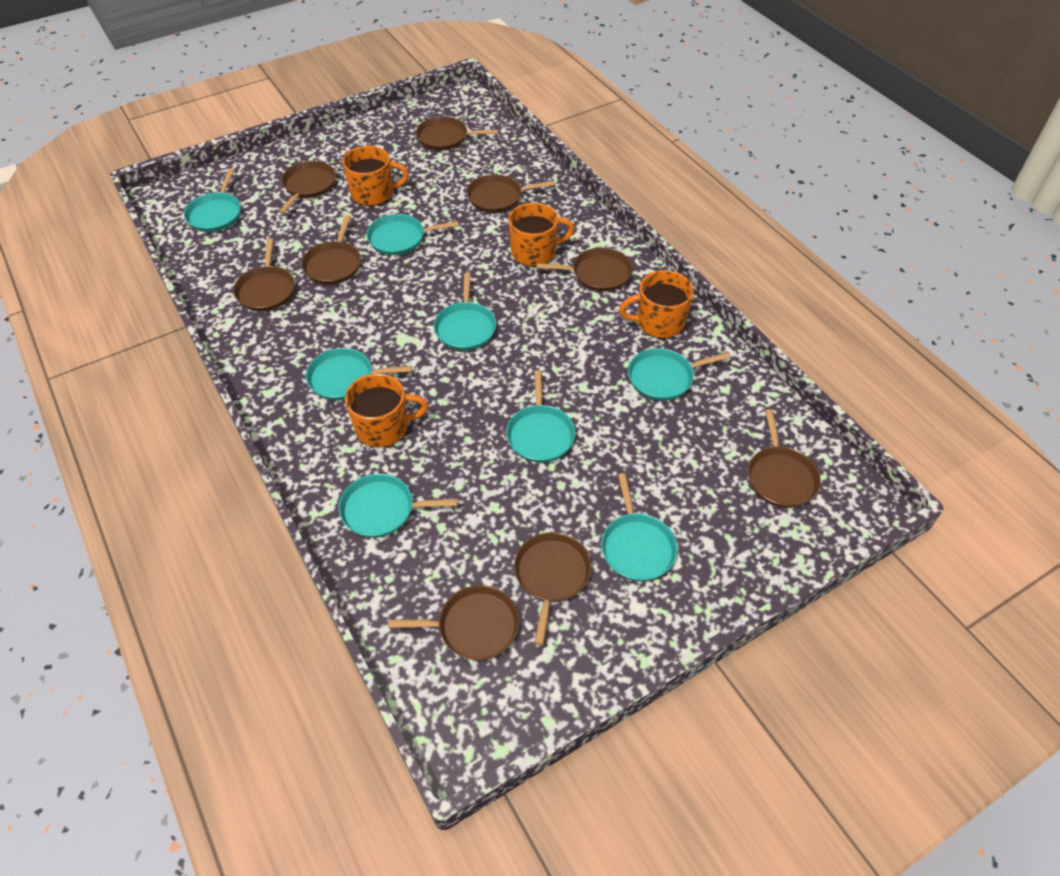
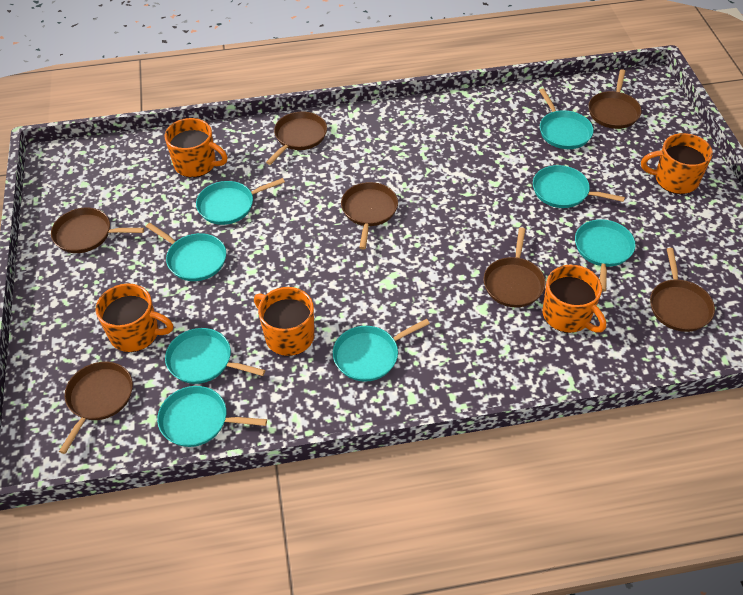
brown pan: 9 -> 7
orange mug: 4 -> 5

